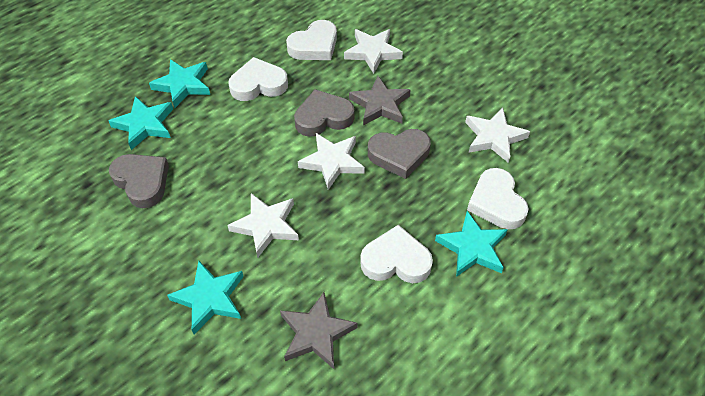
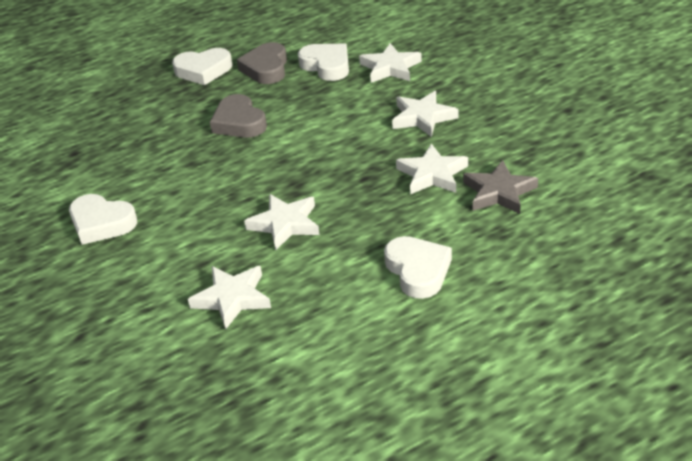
grey heart: 3 -> 2
grey star: 2 -> 1
turquoise star: 4 -> 0
white star: 4 -> 5

